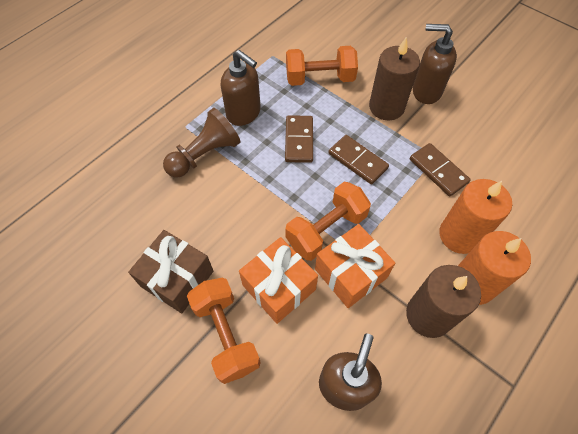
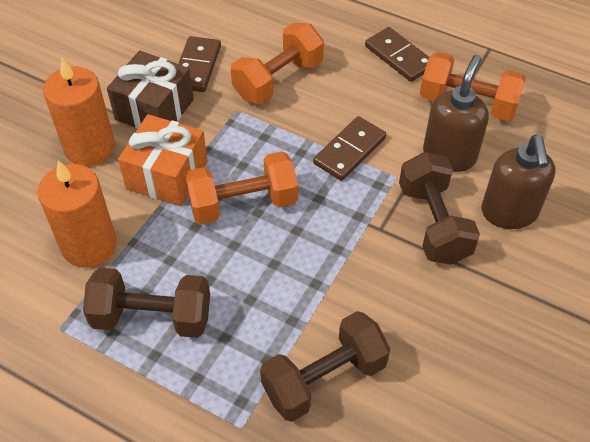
brown candle: 2 -> 0
brown dumbbell: 0 -> 3
brown pawn: 1 -> 0
brown soap dispenser: 3 -> 2
orange gift: 2 -> 1

